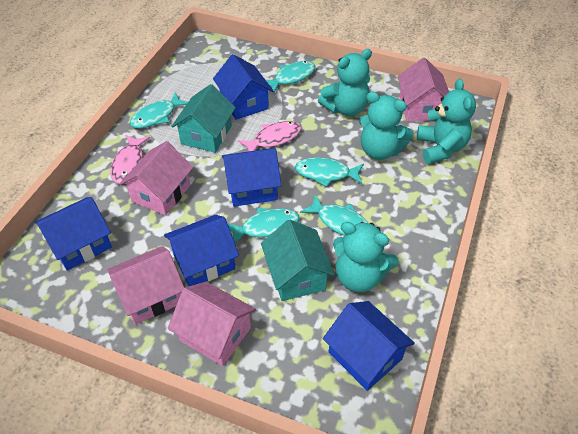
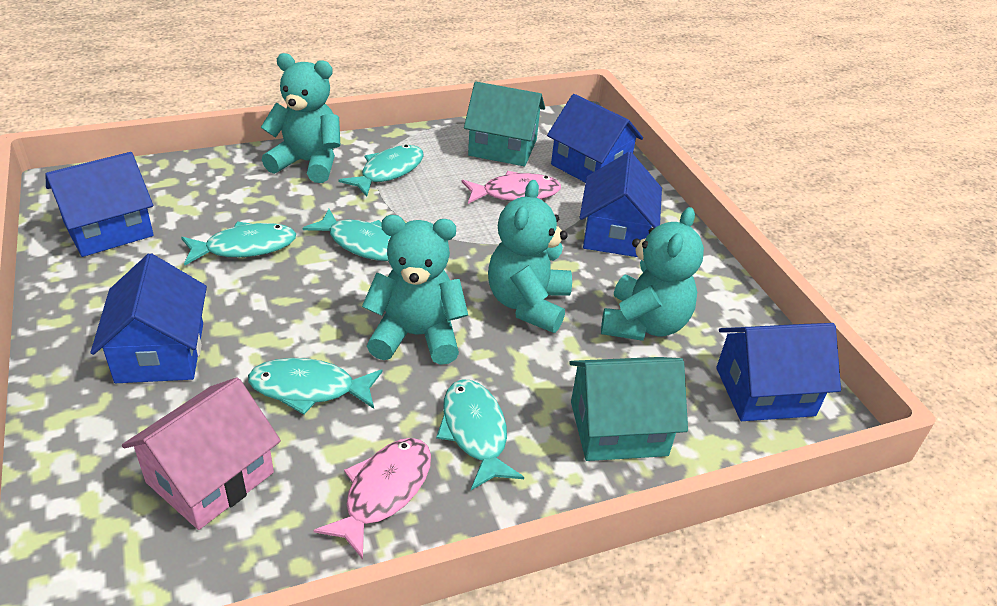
pink house: 4 -> 1

